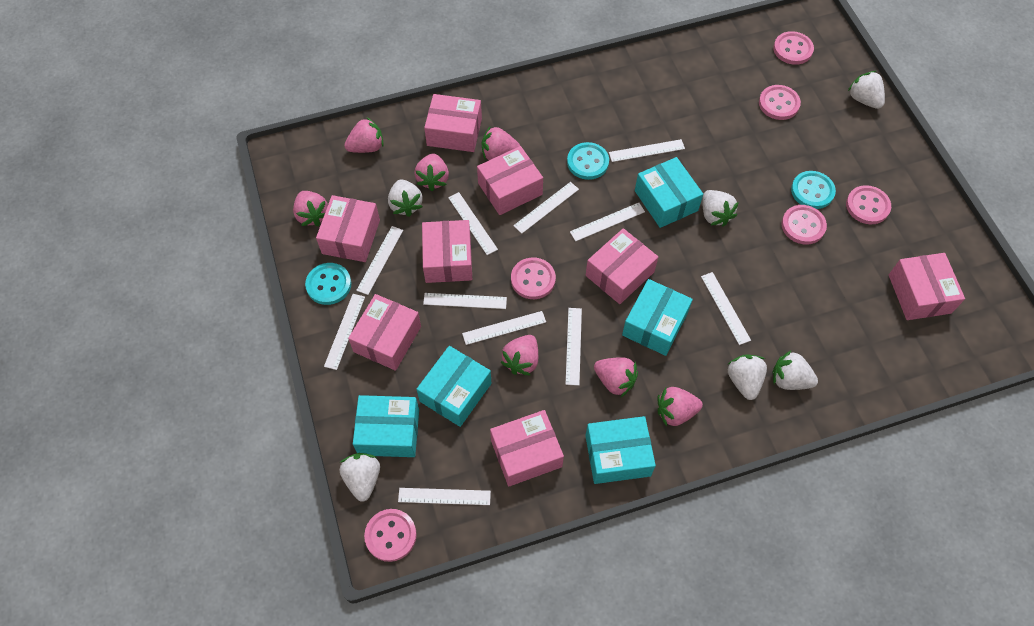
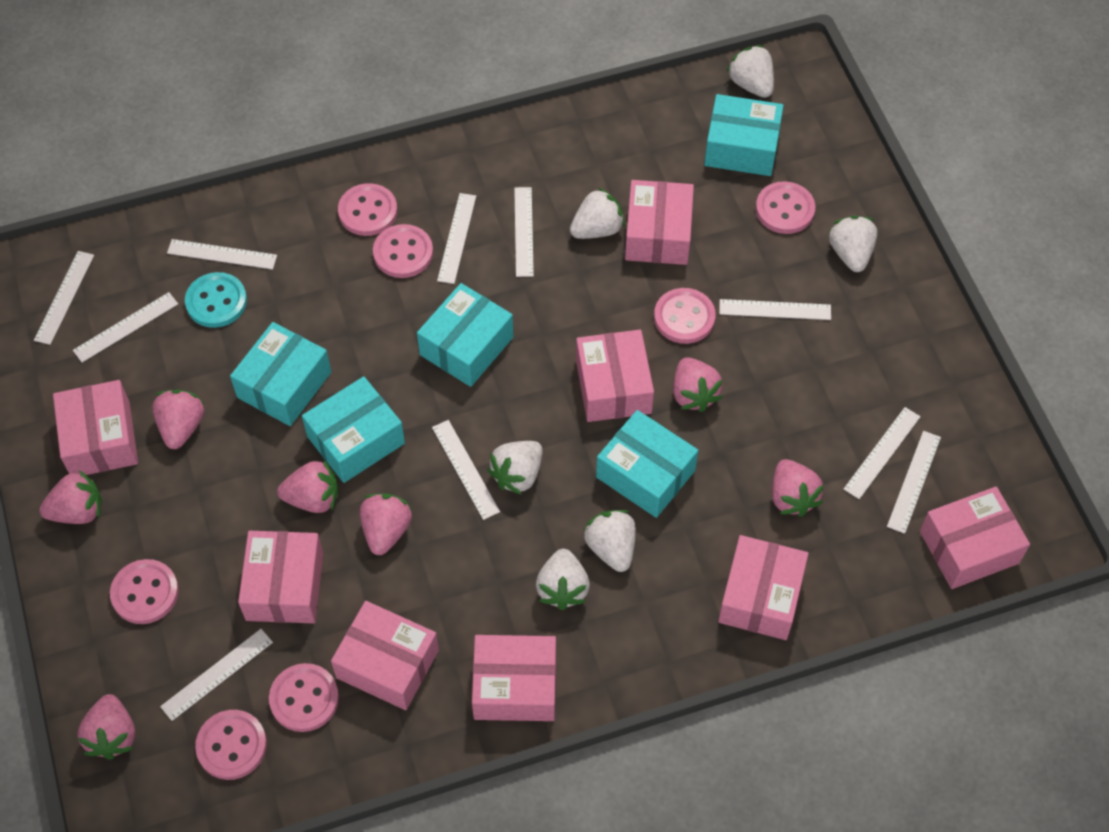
pink button: 6 -> 7
turquoise button: 3 -> 1
white ruler: 11 -> 10

